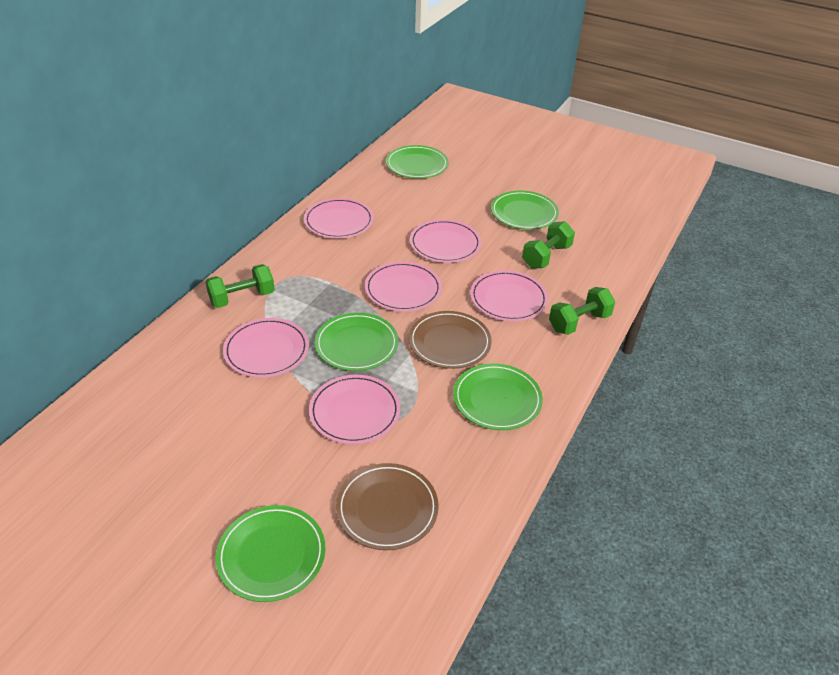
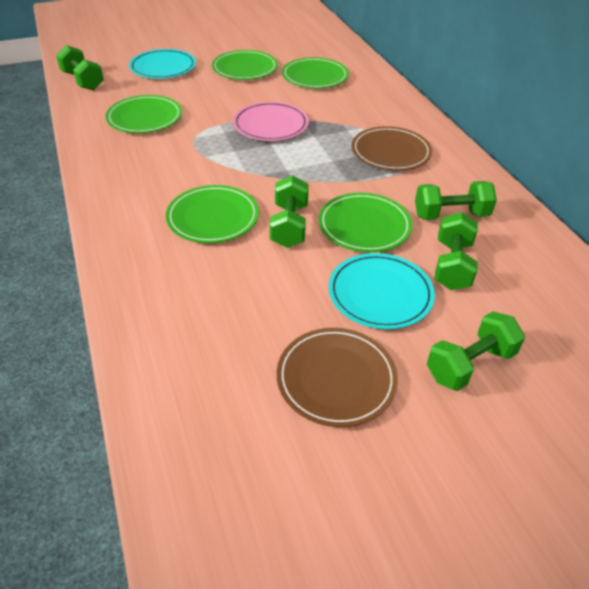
green dumbbell: 3 -> 5
pink plate: 6 -> 1
turquoise plate: 0 -> 2

